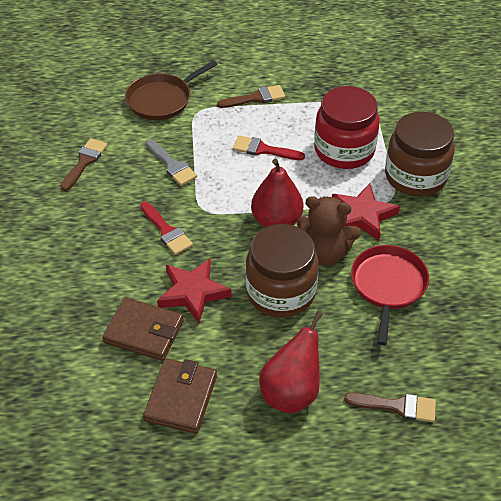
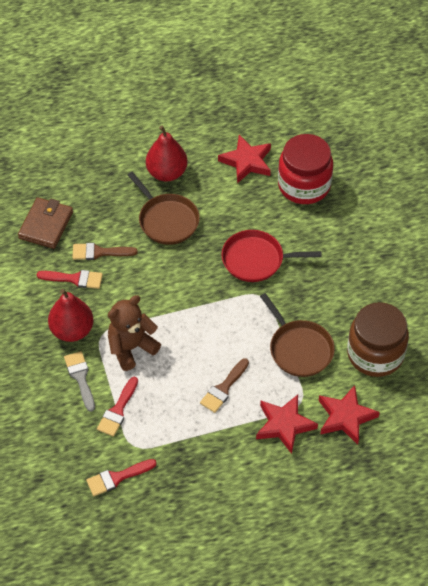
brown brush: 3 -> 2
brown jar: 2 -> 1
brown pan: 1 -> 2
brown wallet: 2 -> 1
red brush: 2 -> 3
red star: 2 -> 3

